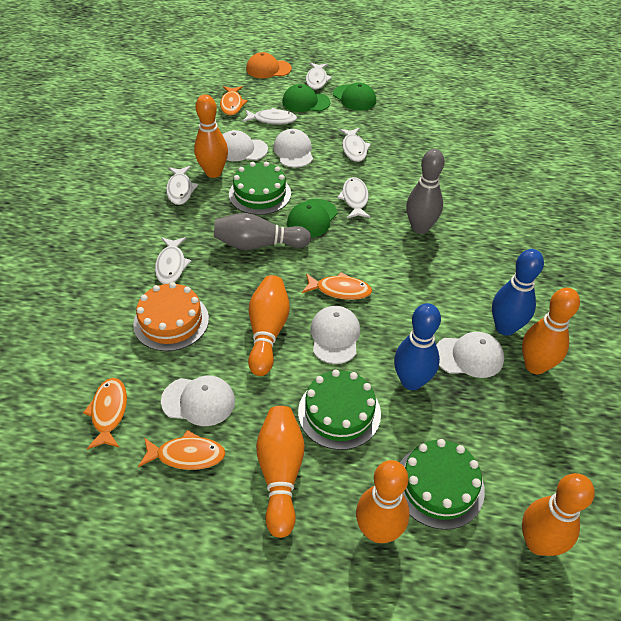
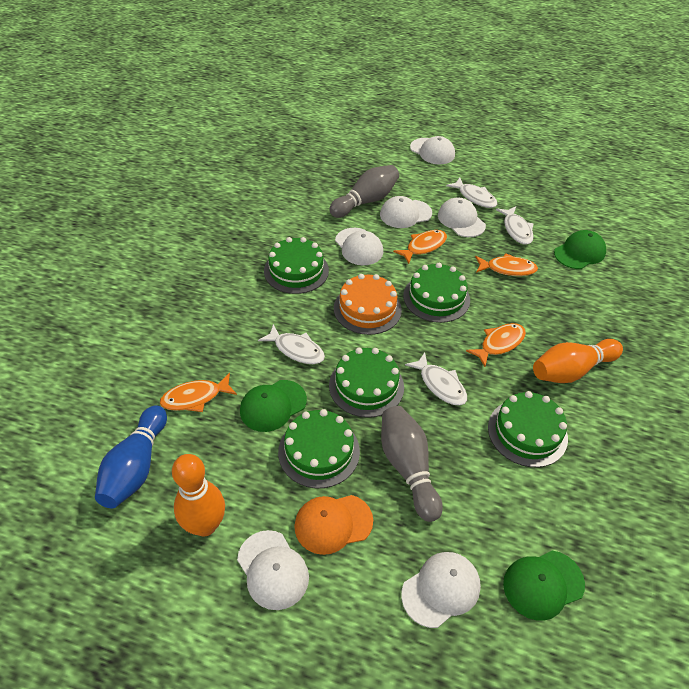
blue bowling pin: 2 -> 1
green cake: 3 -> 5
orange bowling pin: 6 -> 2
white cap: 5 -> 6
white fish: 6 -> 4

